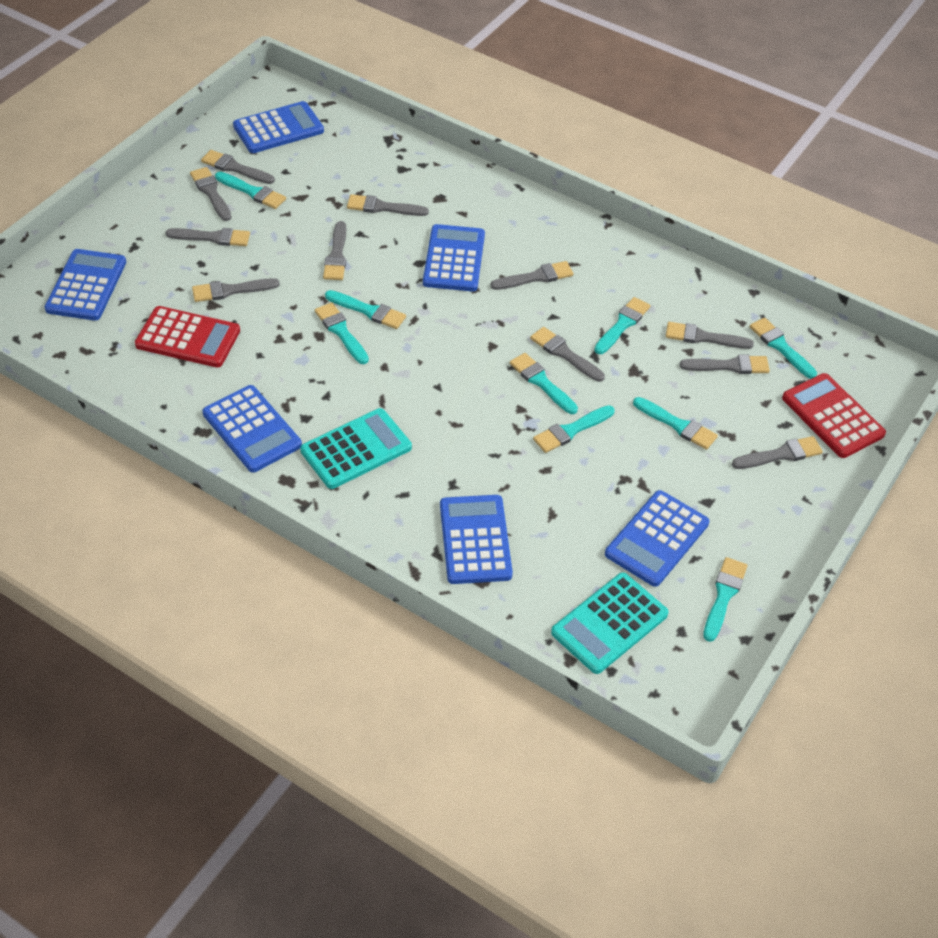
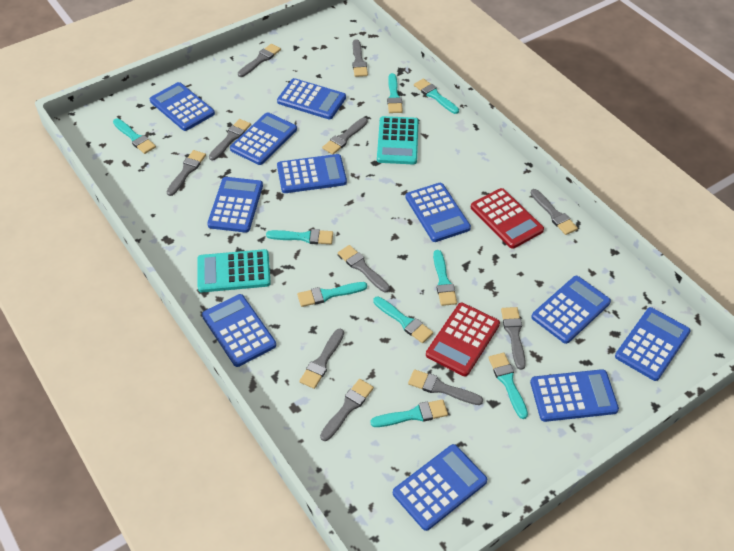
blue calculator: 6 -> 11

